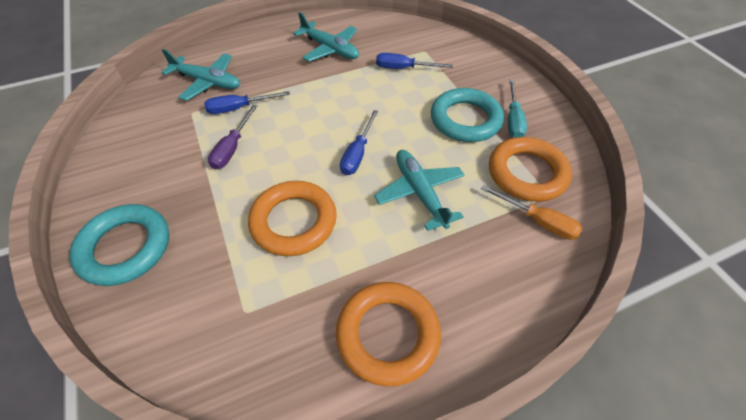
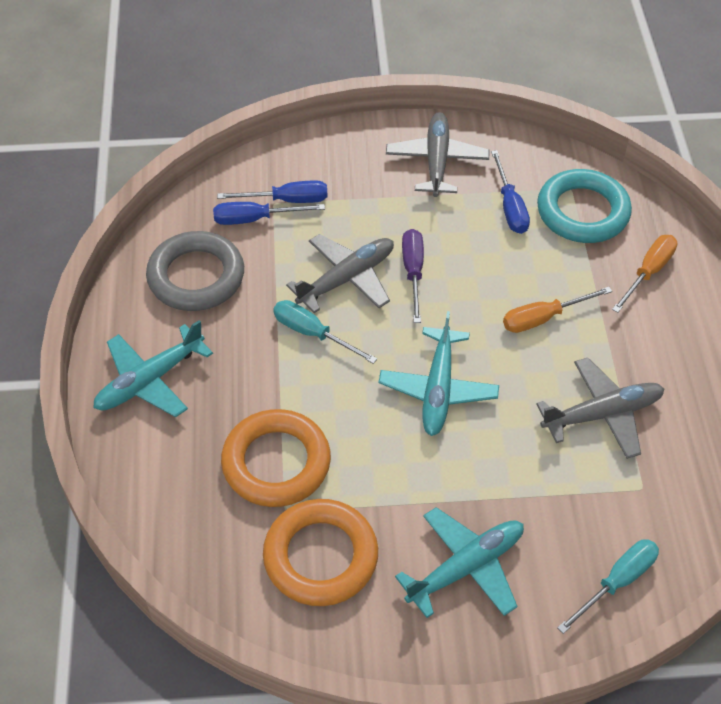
grey plane: 0 -> 3
grey ring: 0 -> 1
orange ring: 3 -> 2
orange screwdriver: 1 -> 2
turquoise ring: 2 -> 1
turquoise screwdriver: 1 -> 2

